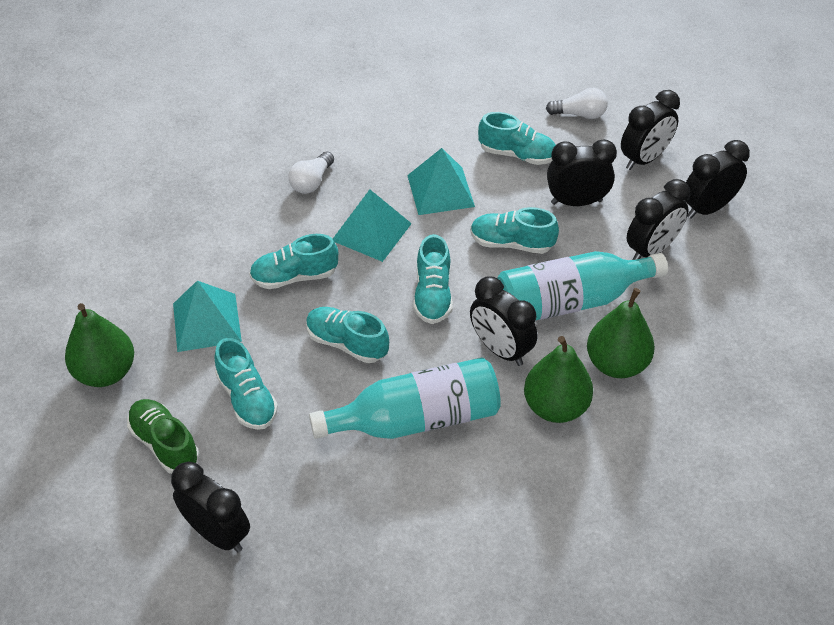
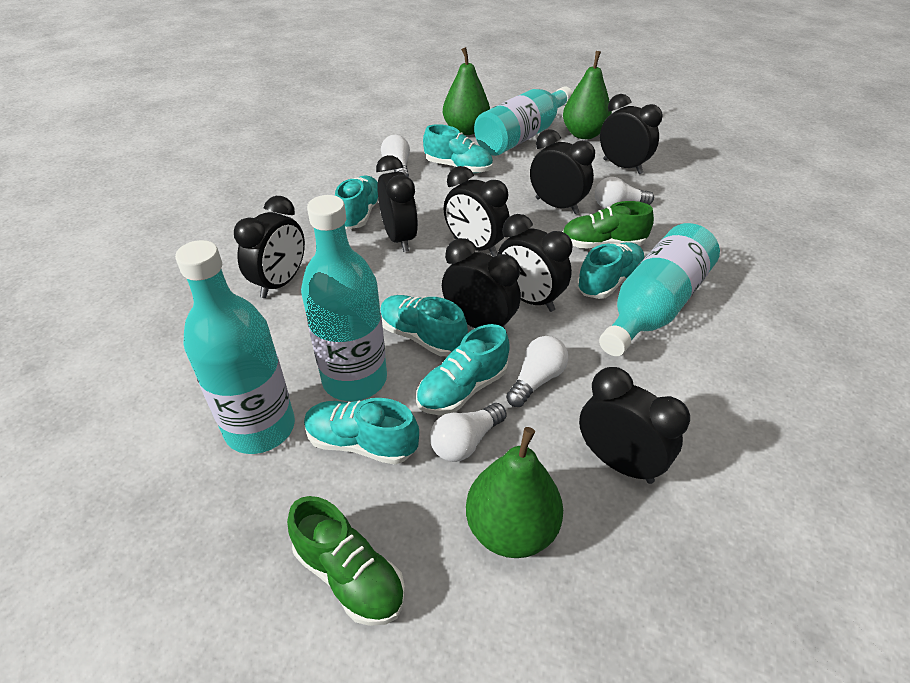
black clock: 6 -> 8
green shoe: 1 -> 2
turquoise bottle: 2 -> 4
turquoise pyramid: 3 -> 0
white light bulb: 2 -> 4

